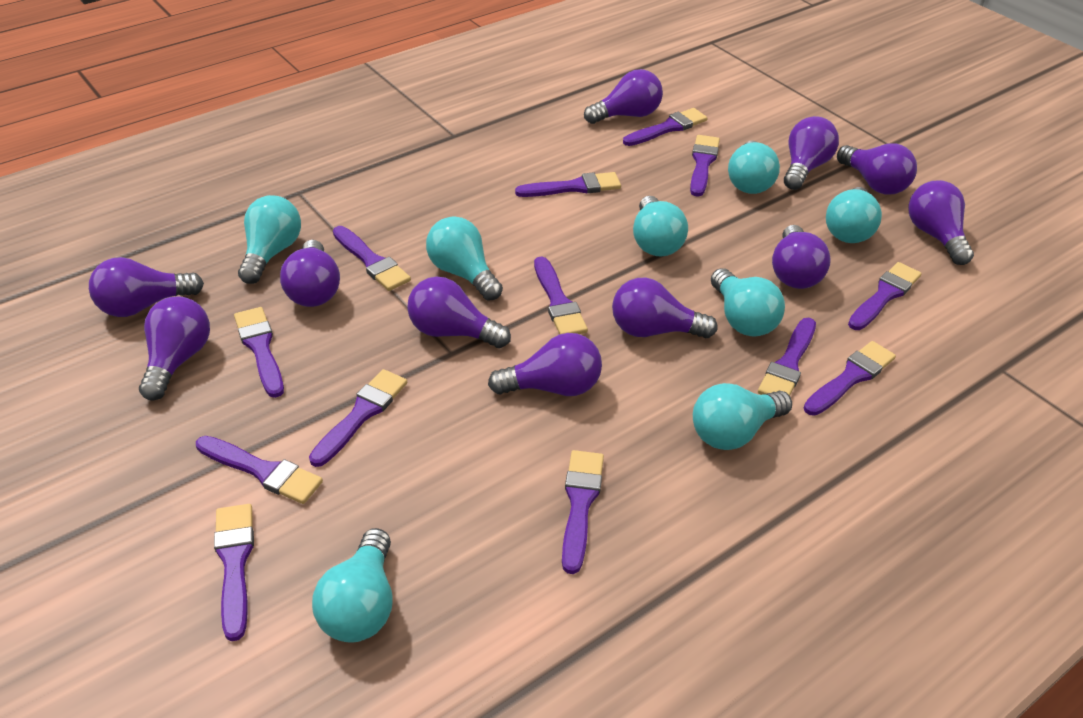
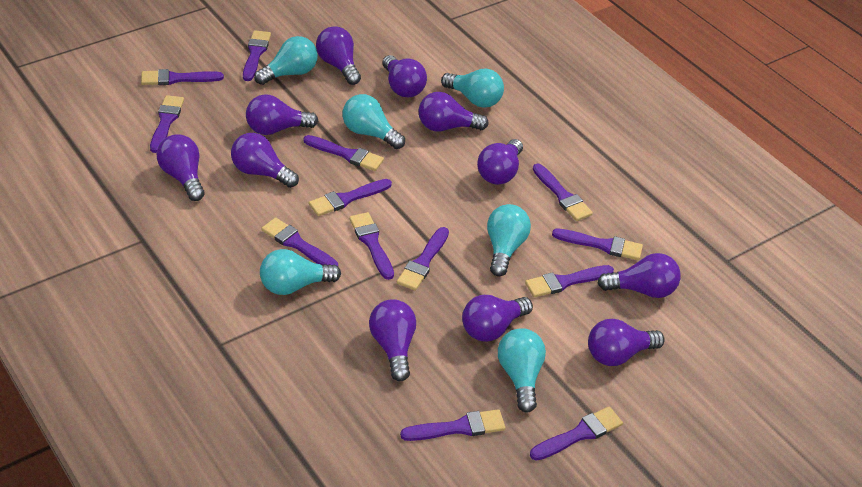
turquoise light bulb: 8 -> 6

